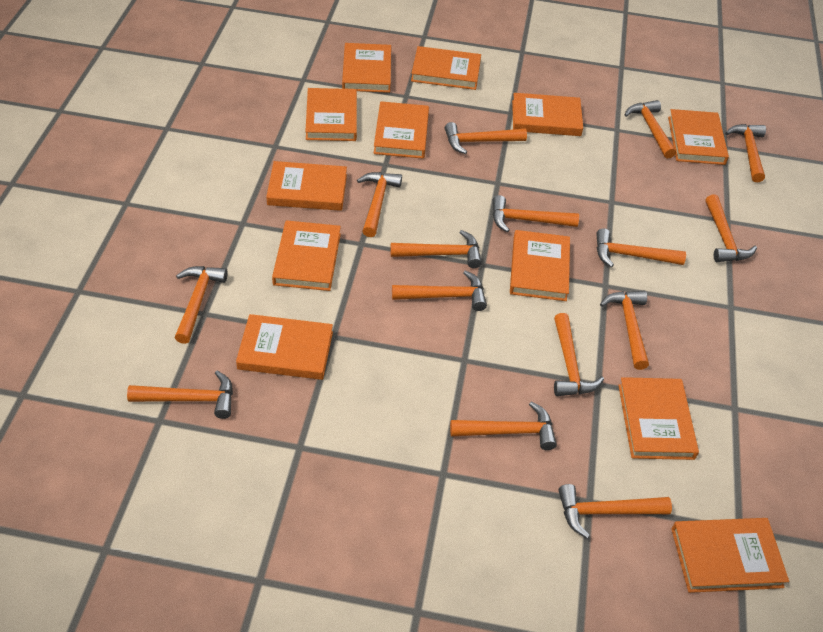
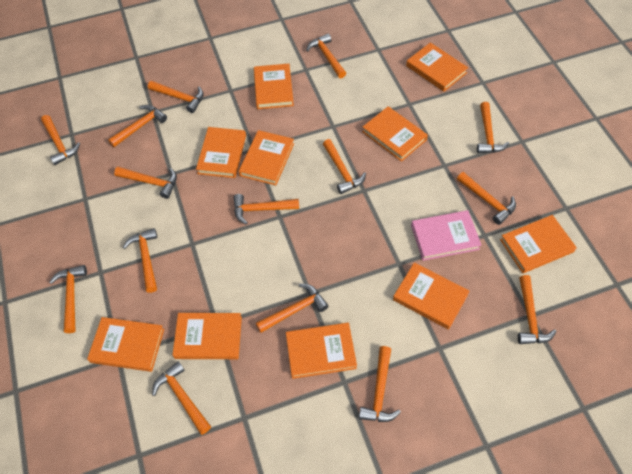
orange book: 12 -> 10
pink book: 0 -> 1

